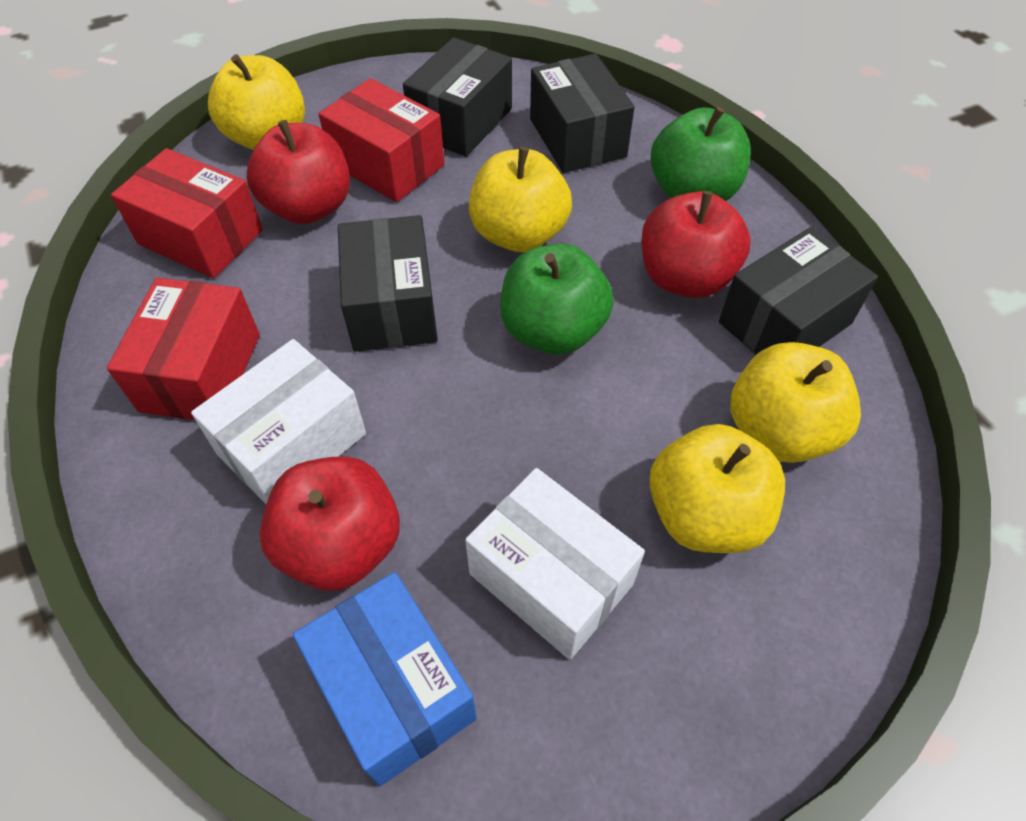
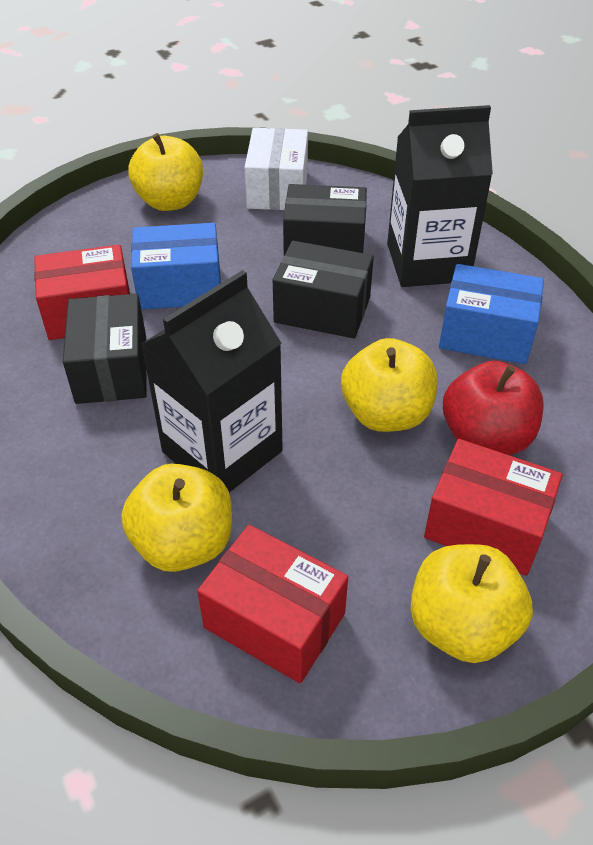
black box: 4 -> 3
black carton: 0 -> 2
blue box: 1 -> 2
green apple: 2 -> 0
red apple: 3 -> 1
white box: 2 -> 1

